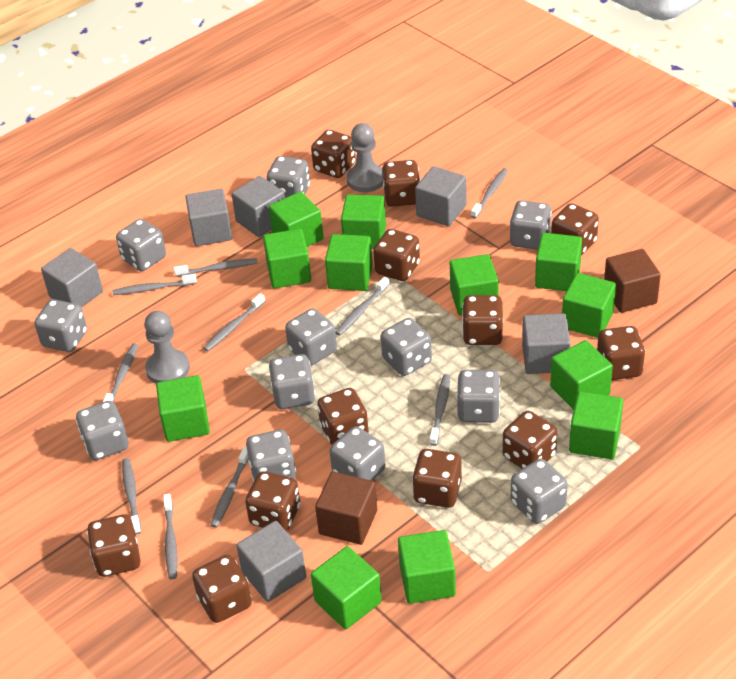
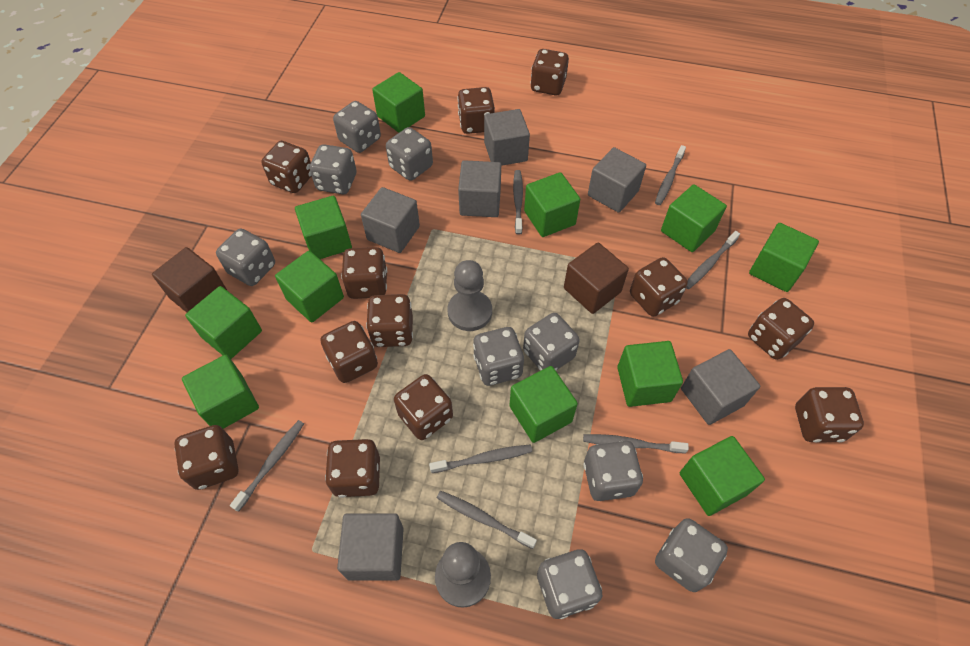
green cube: 12 -> 11
grey dice: 12 -> 9
grey toothbrush: 10 -> 7

